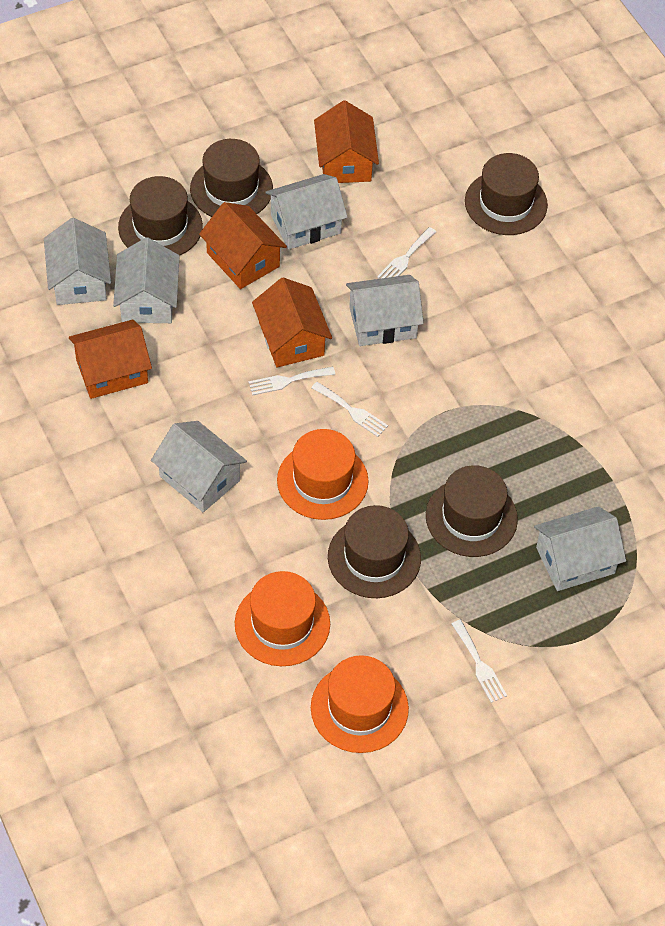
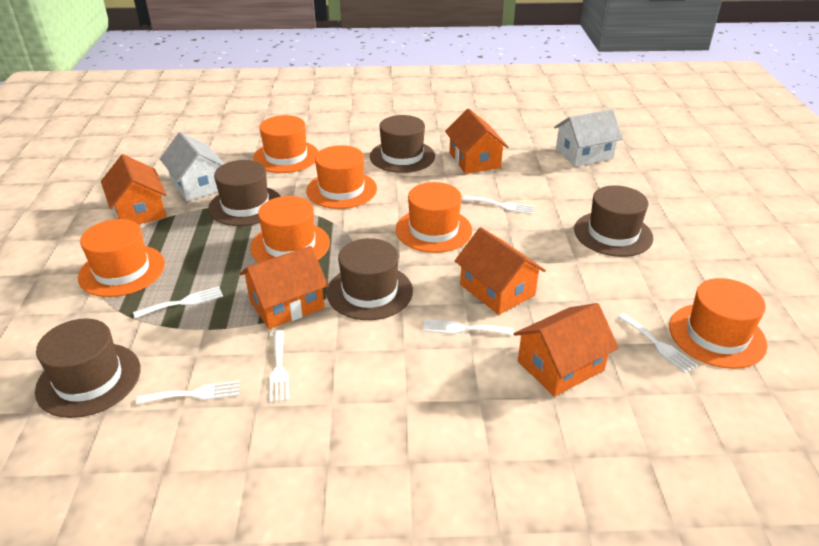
orange hat: 3 -> 6
orange house: 4 -> 5
white fork: 4 -> 6
white house: 6 -> 2

